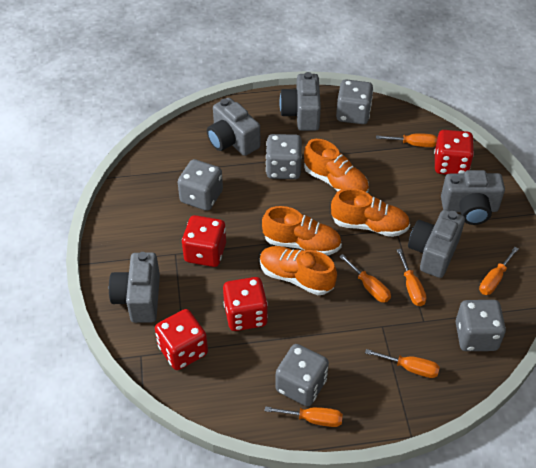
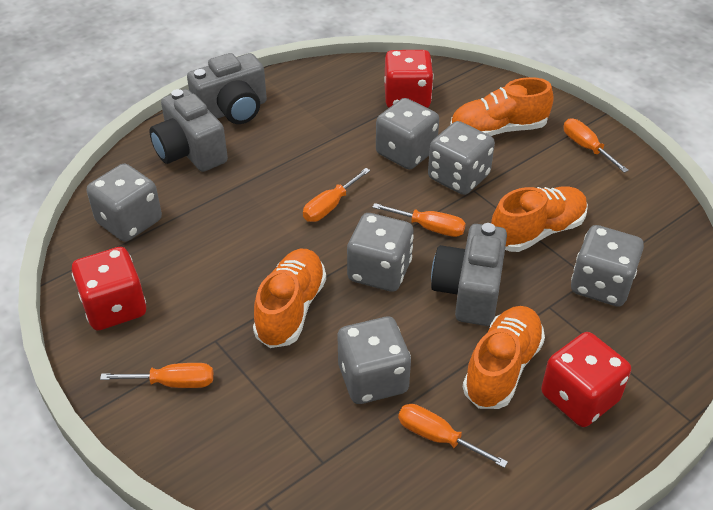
grey camera: 5 -> 3
grey dice: 5 -> 6
orange screwdriver: 6 -> 5
red dice: 4 -> 3

